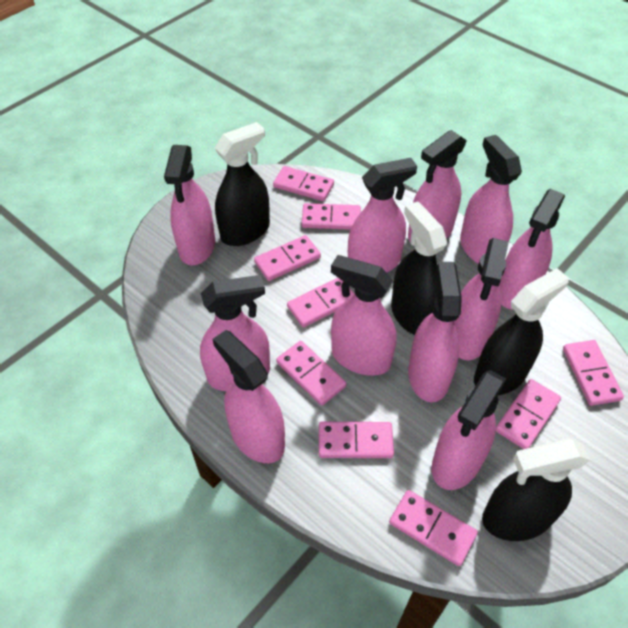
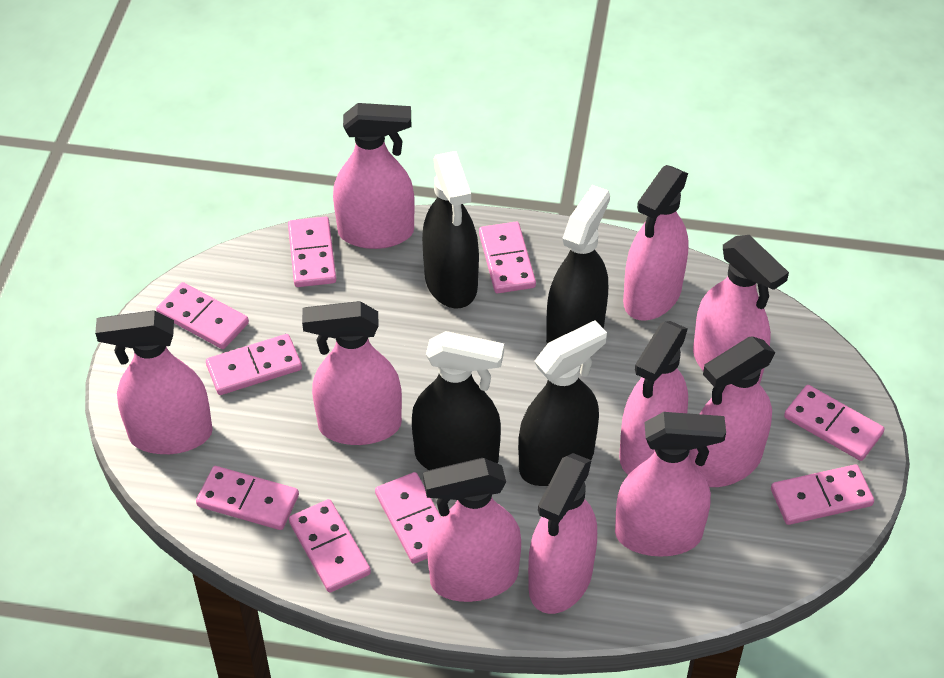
pink spray bottle: 11 -> 10

